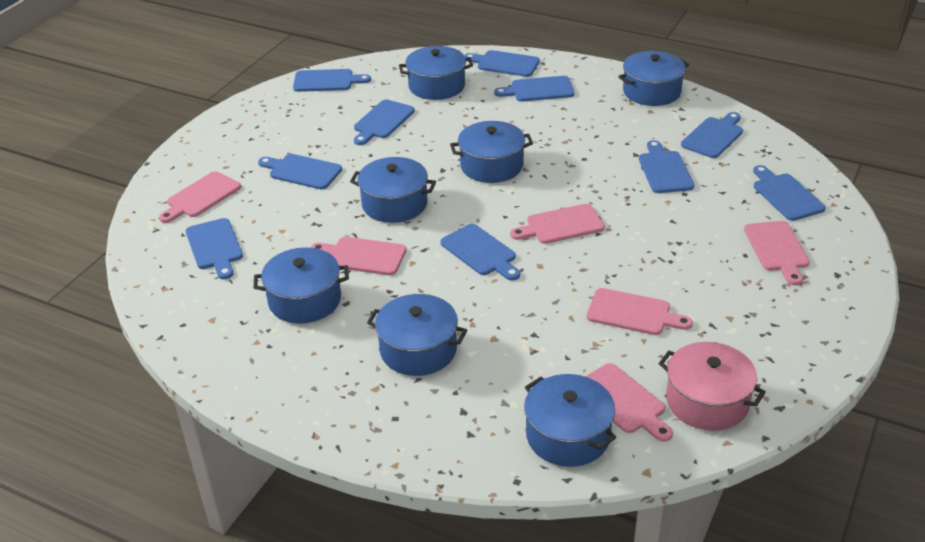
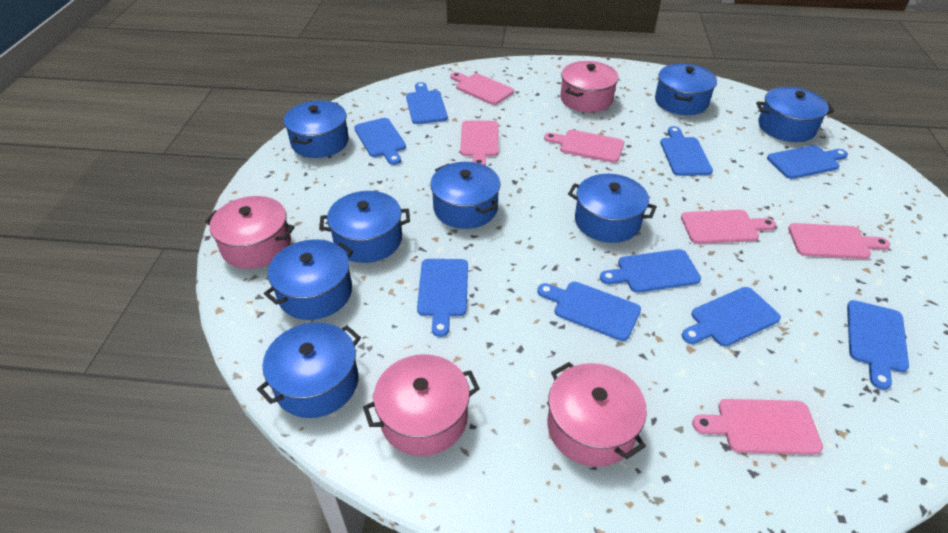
blue cutting board: 10 -> 9
blue pot: 7 -> 8
pink pot: 1 -> 4

